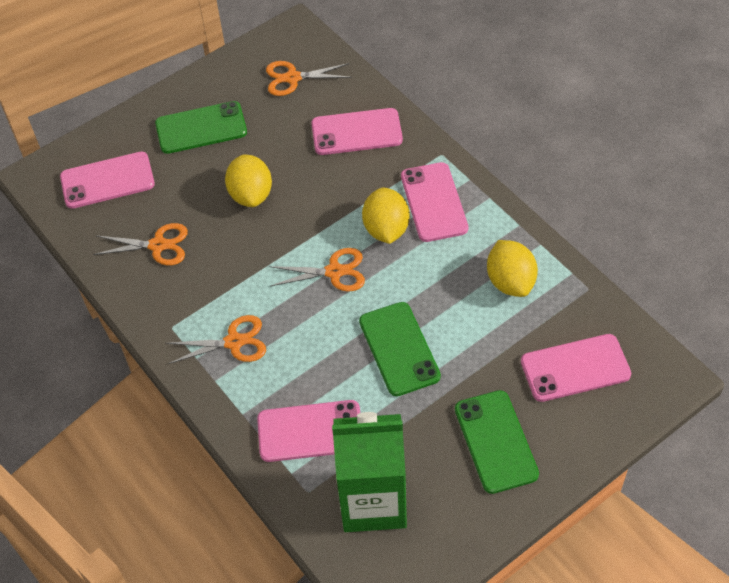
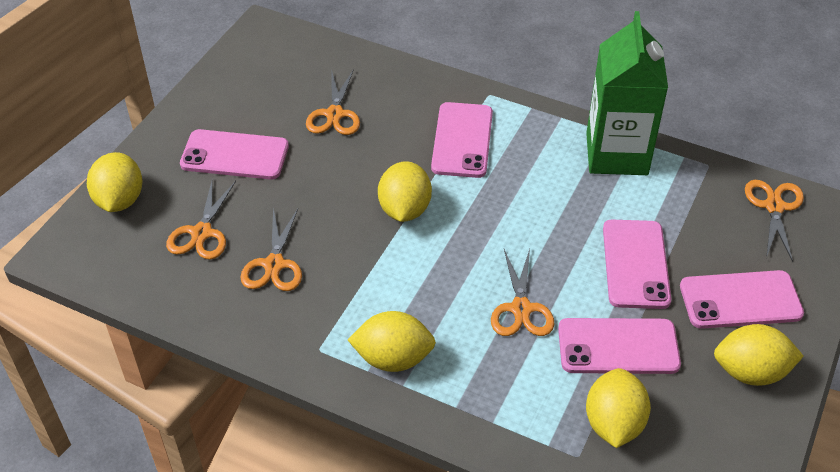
green phone: 3 -> 0
orange scissors: 4 -> 5
yellow lemon: 3 -> 5

